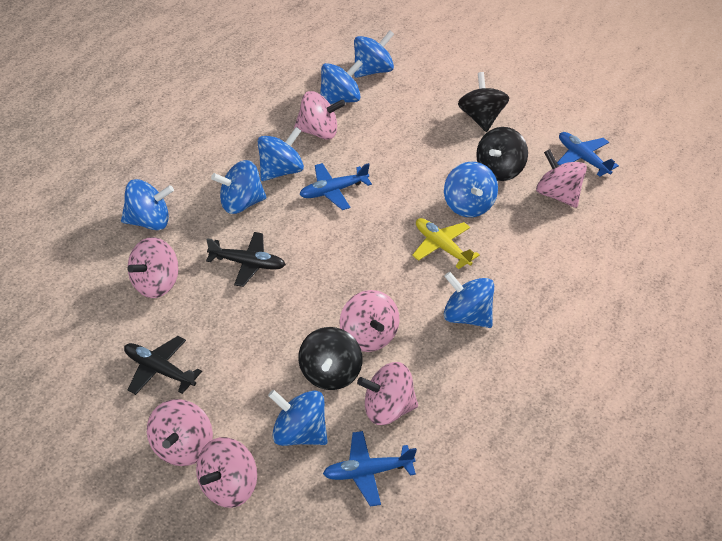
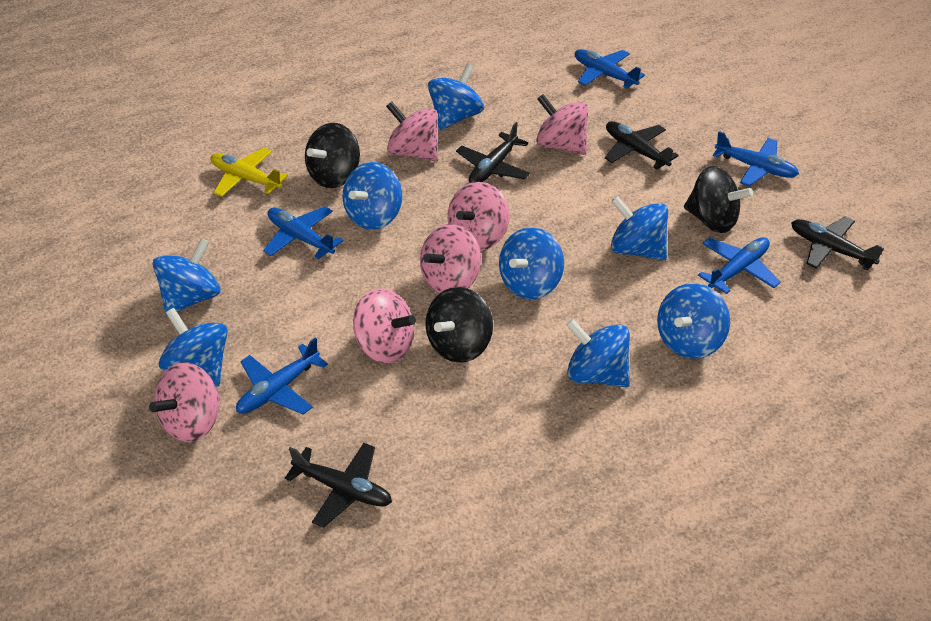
black plane: 2 -> 4
blue plane: 3 -> 5
pink spinning top: 7 -> 6

